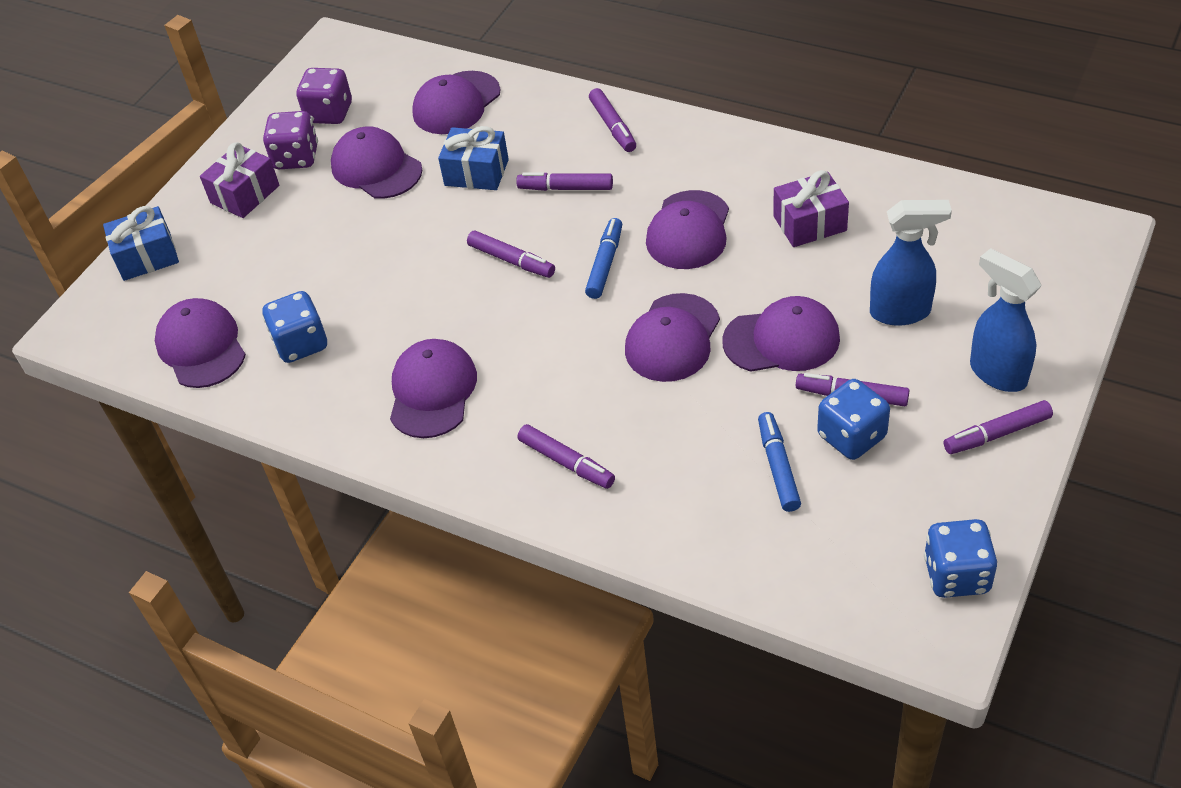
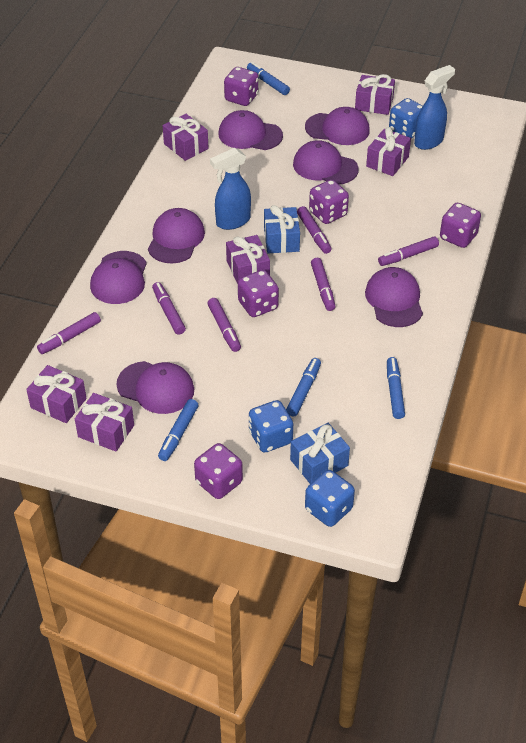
blue marker: 2 -> 4
purple dice: 2 -> 5
purple gift: 2 -> 6

